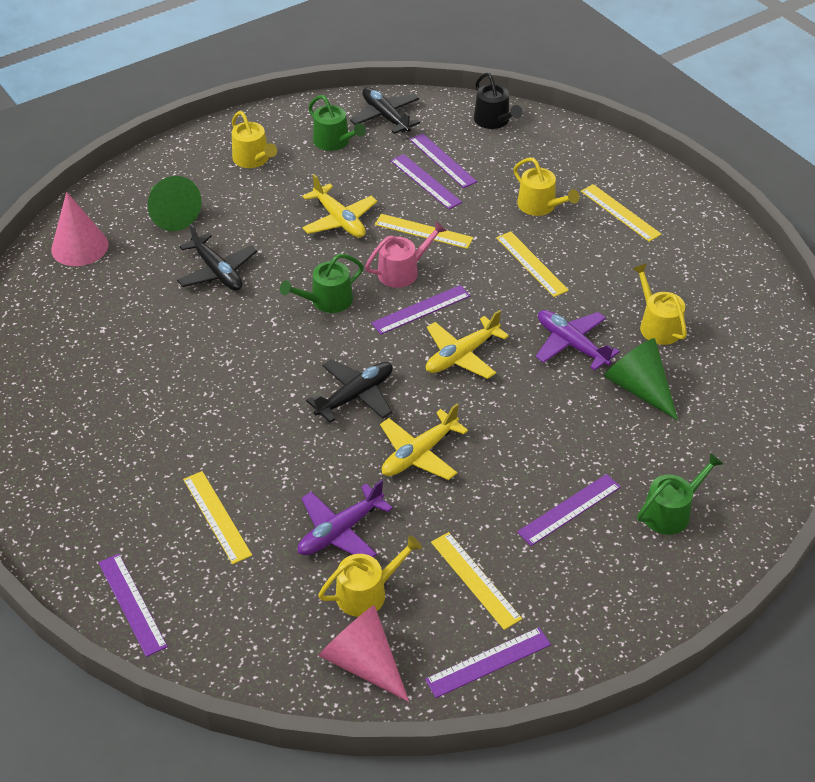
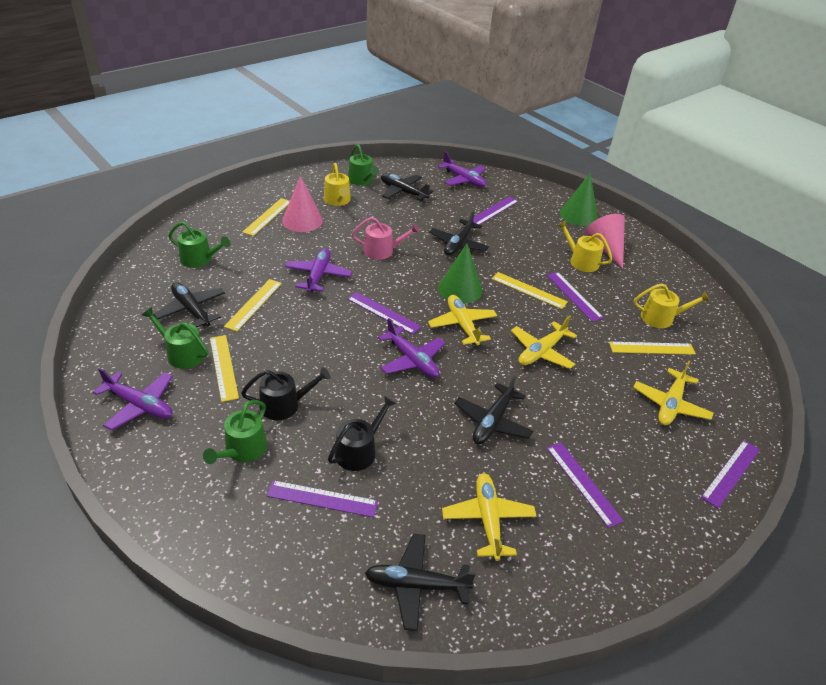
black plane: 3 -> 5
black watering can: 1 -> 2
green watering can: 3 -> 4
purple plane: 2 -> 4
yellow plane: 3 -> 4
yellow watering can: 4 -> 3

